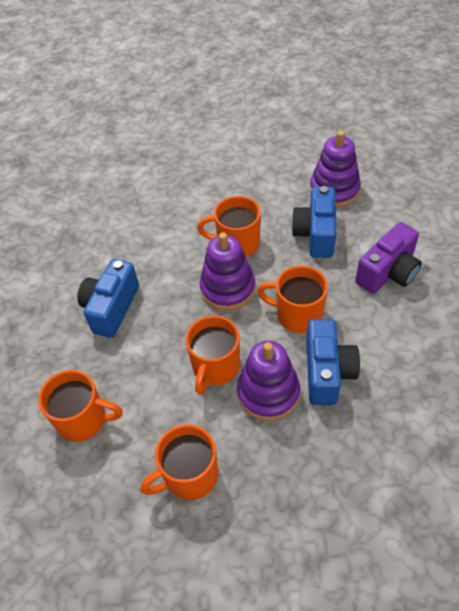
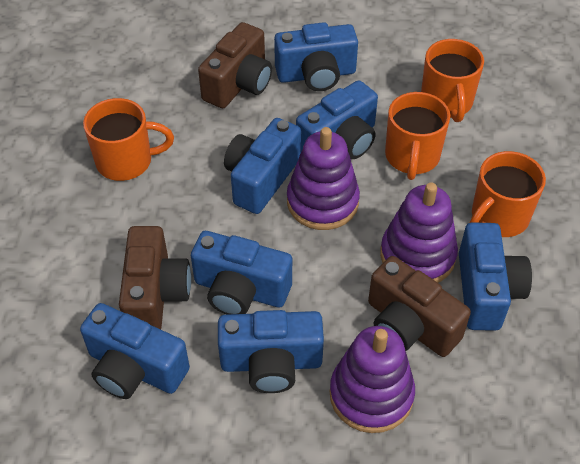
blue camera: 3 -> 7
brown camera: 0 -> 3
orange mug: 5 -> 4
purple camera: 1 -> 0

